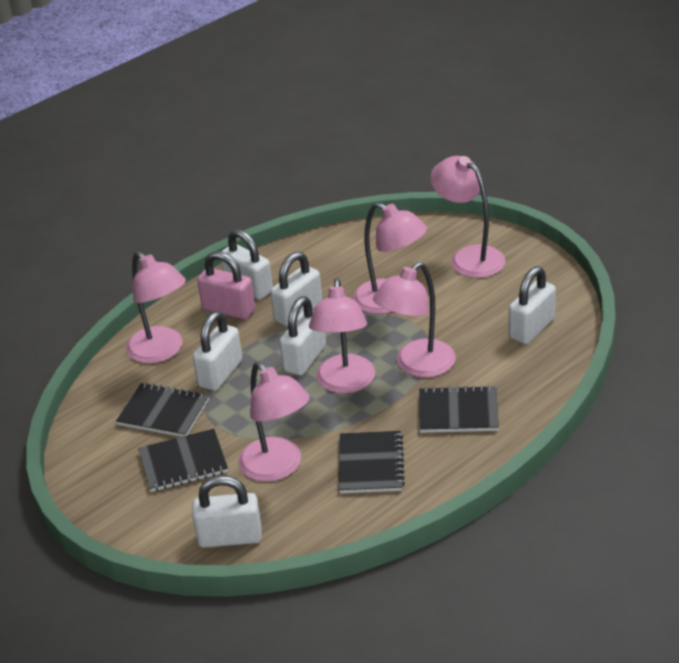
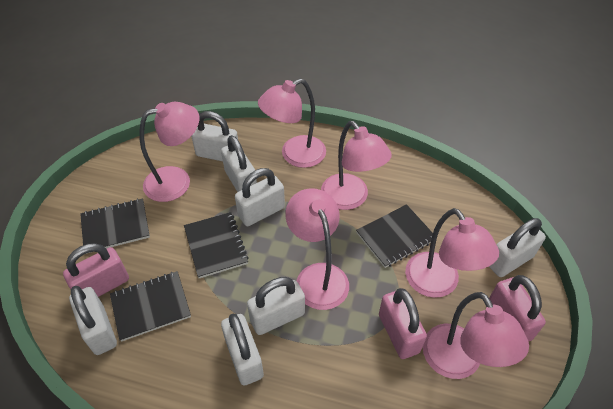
pink padlock: 1 -> 3
white padlock: 6 -> 7

